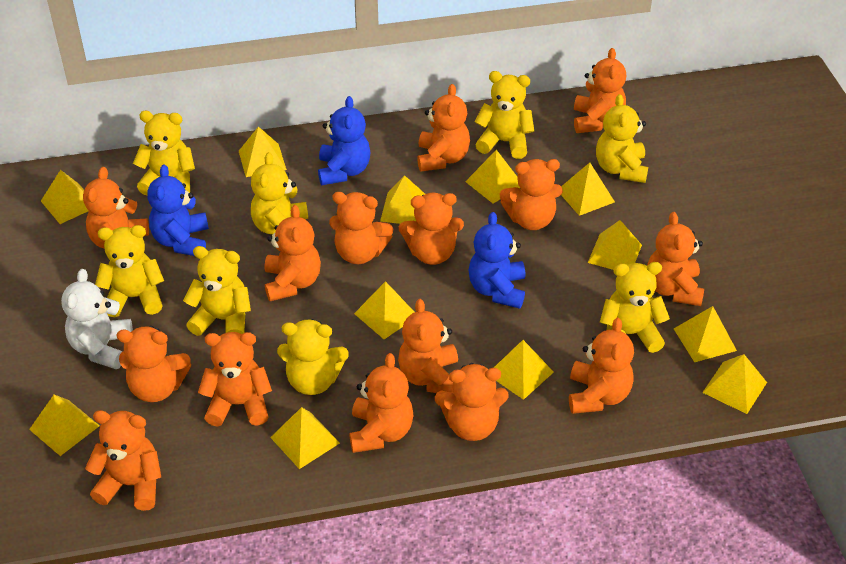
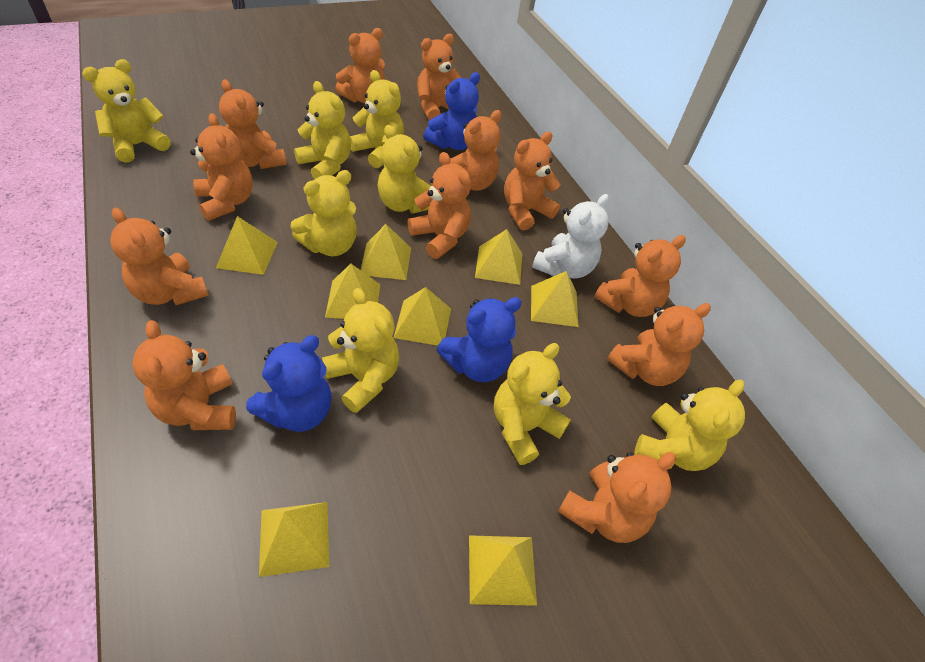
orange teddy bear: 15 -> 12
yellow pyramid: 12 -> 8

